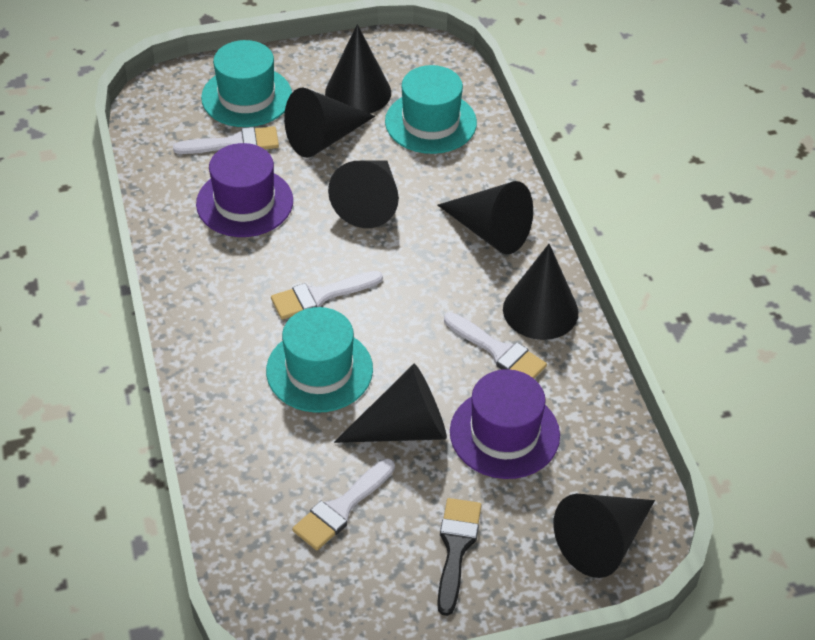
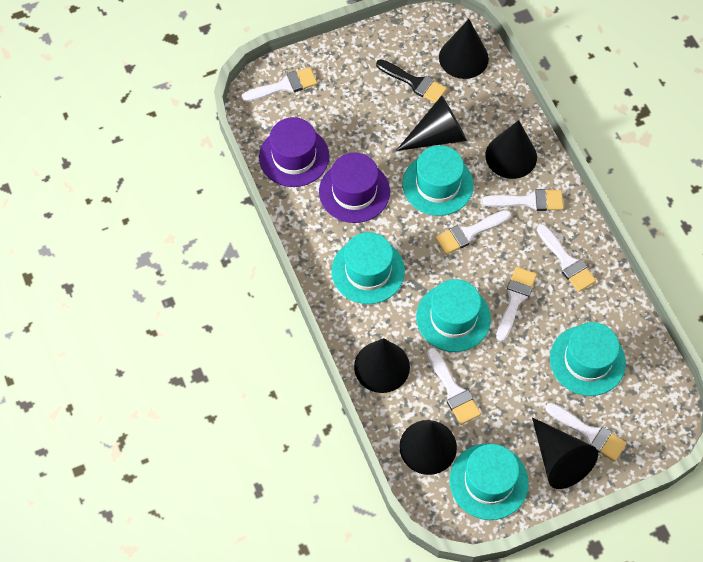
black cone: 7 -> 6
turquoise hat: 3 -> 5
white brush: 4 -> 7

